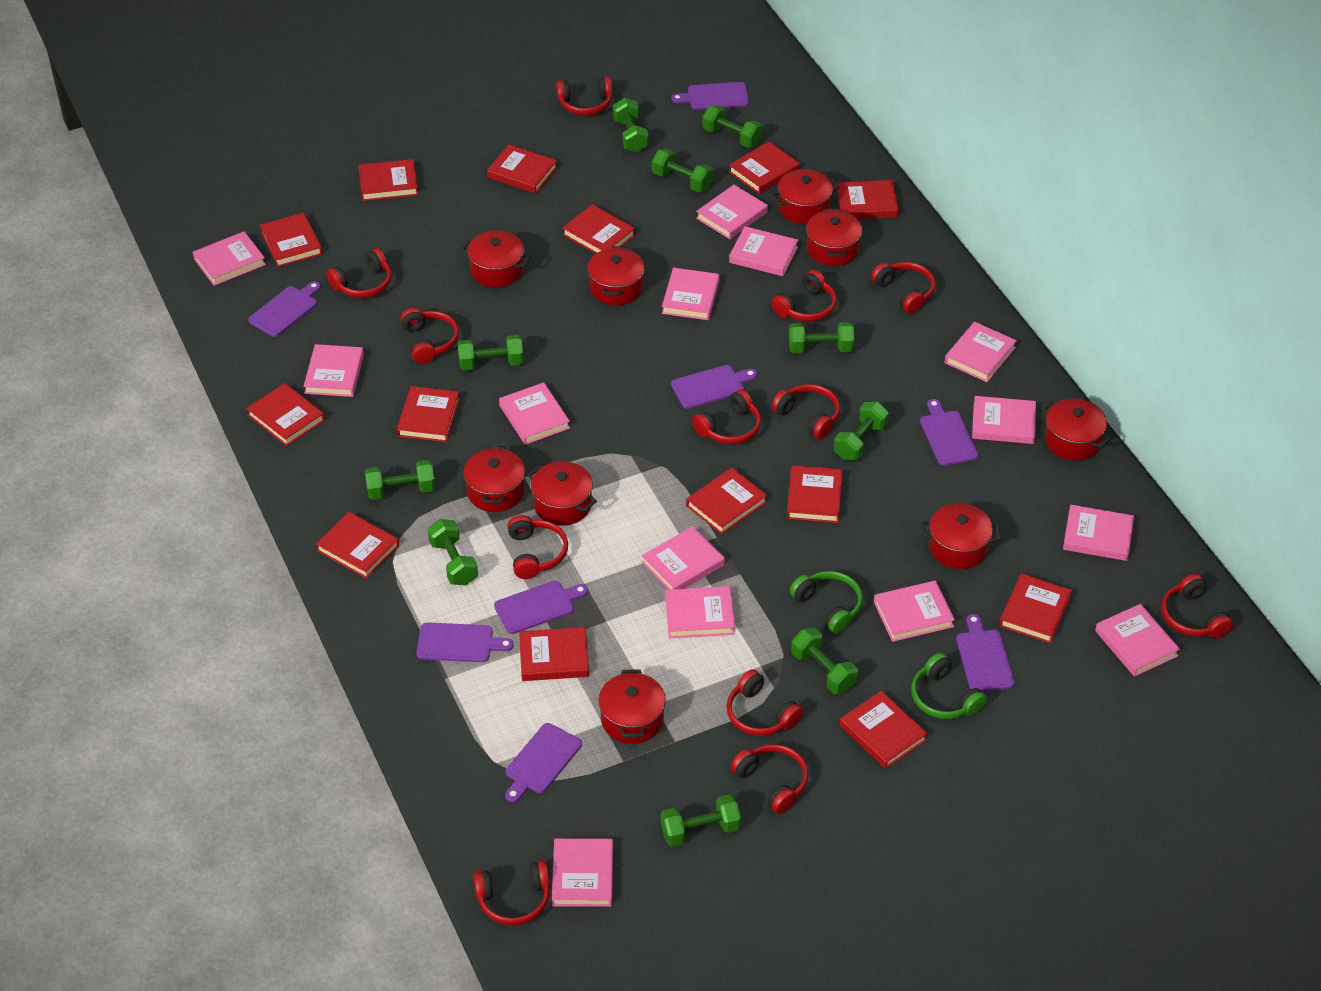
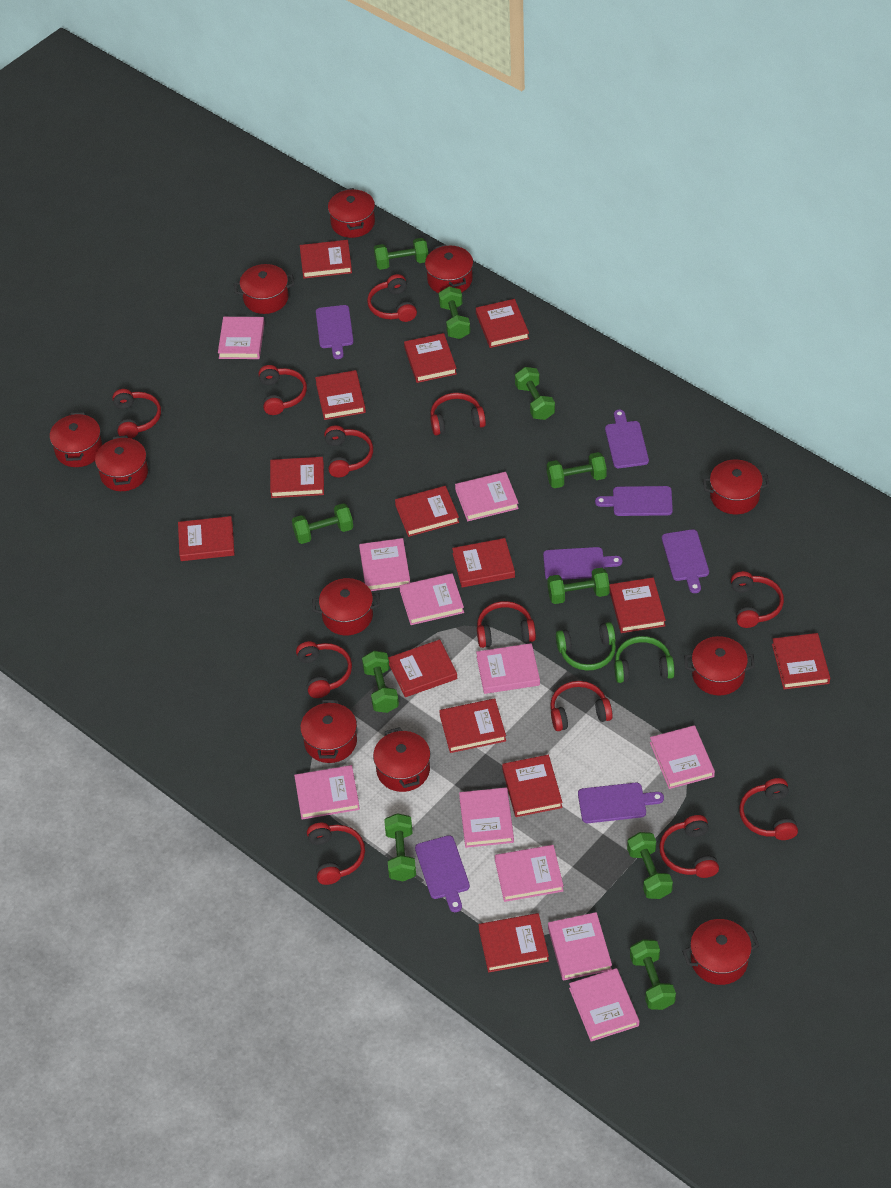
pink book: 14 -> 11
purple cutting board: 8 -> 7
red pot: 9 -> 11

